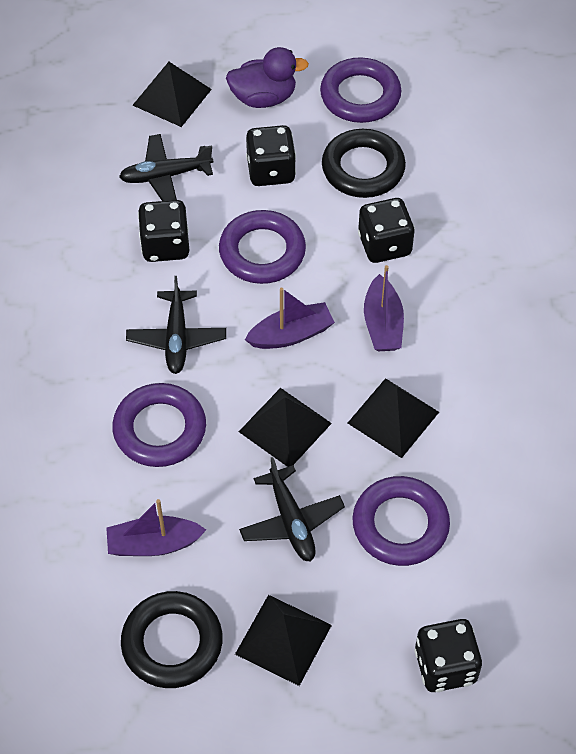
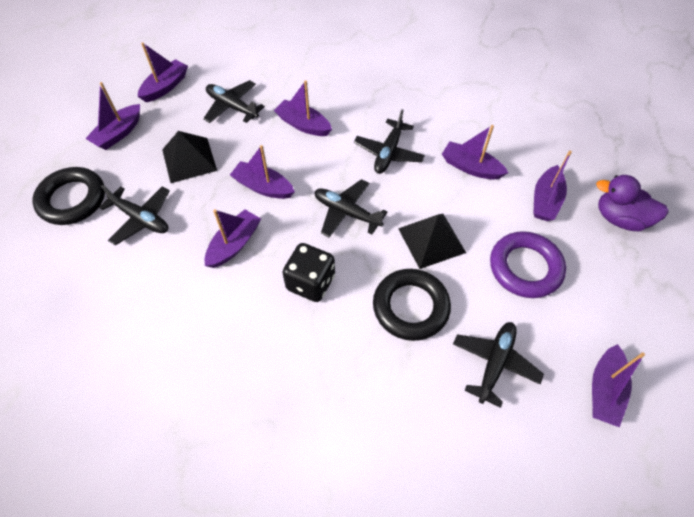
black dice: 4 -> 1
black plane: 3 -> 5
black pyramid: 4 -> 2
purple boat: 3 -> 8
purple ring: 4 -> 1

